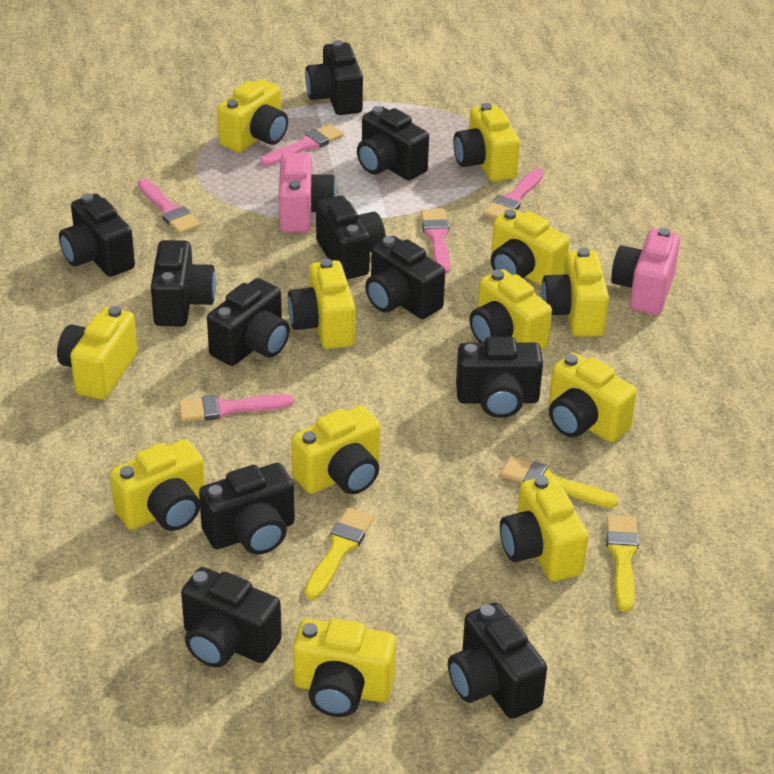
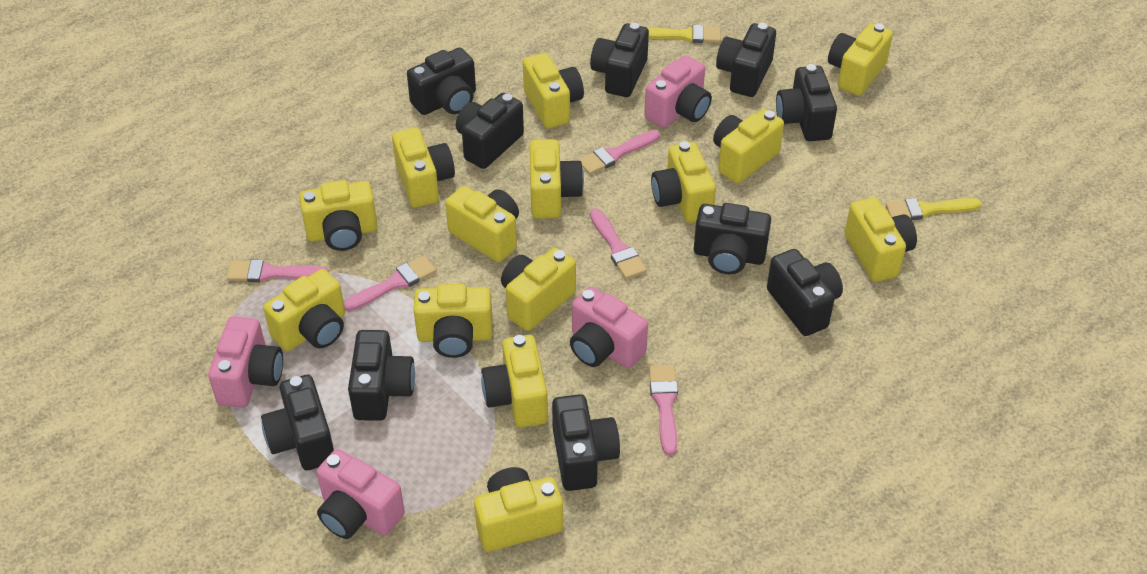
black camera: 11 -> 10
pink camera: 2 -> 4
yellow brush: 3 -> 2
yellow camera: 12 -> 14

